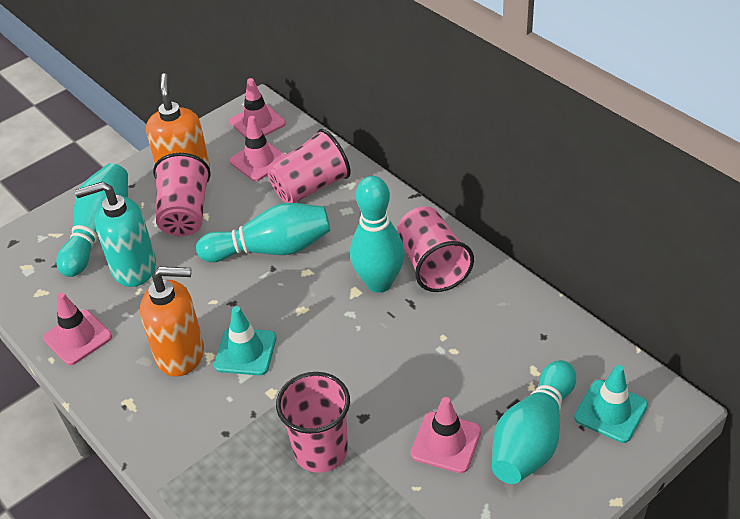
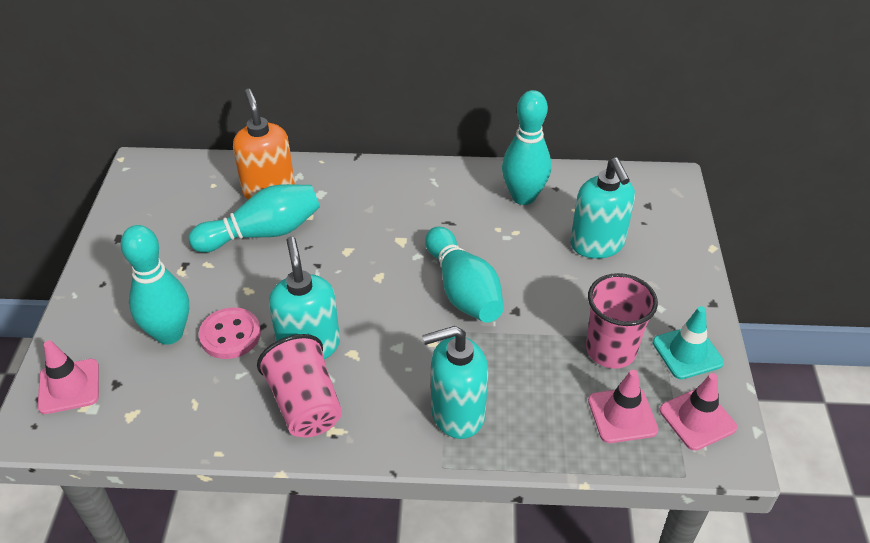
orange soap dispenser: 2 -> 1
pink button: 0 -> 1
pink cup: 4 -> 2
pink traffic cone: 4 -> 3
turquoise soap dispenser: 1 -> 3
turquoise traffic cone: 2 -> 1

